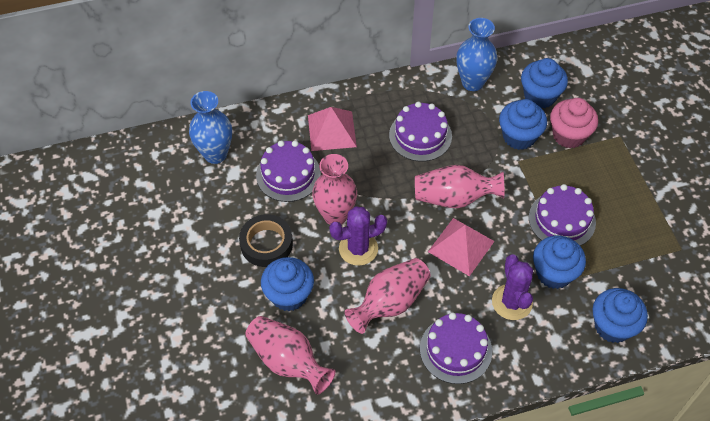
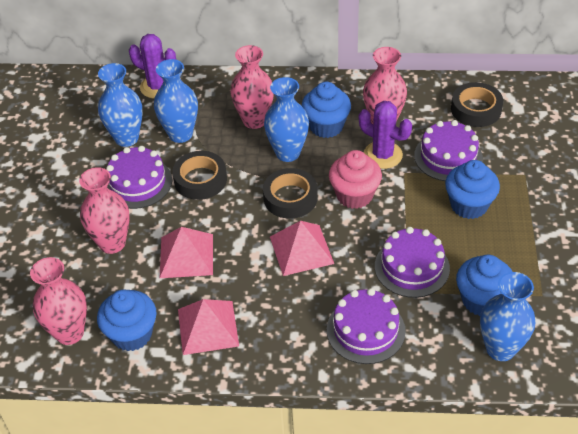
black tape: 1 -> 3
blue cupcake: 5 -> 4
blue vase: 2 -> 4
pink pyramid: 2 -> 3

